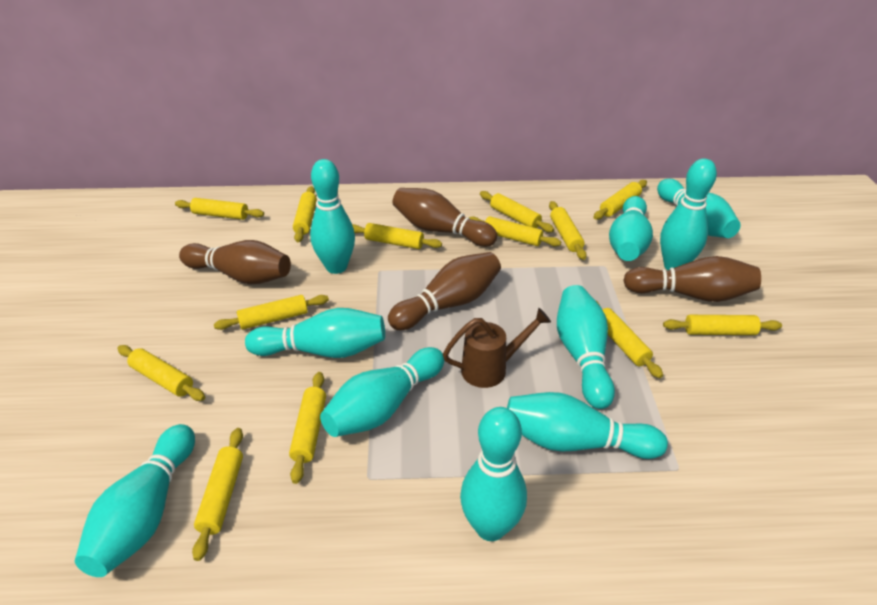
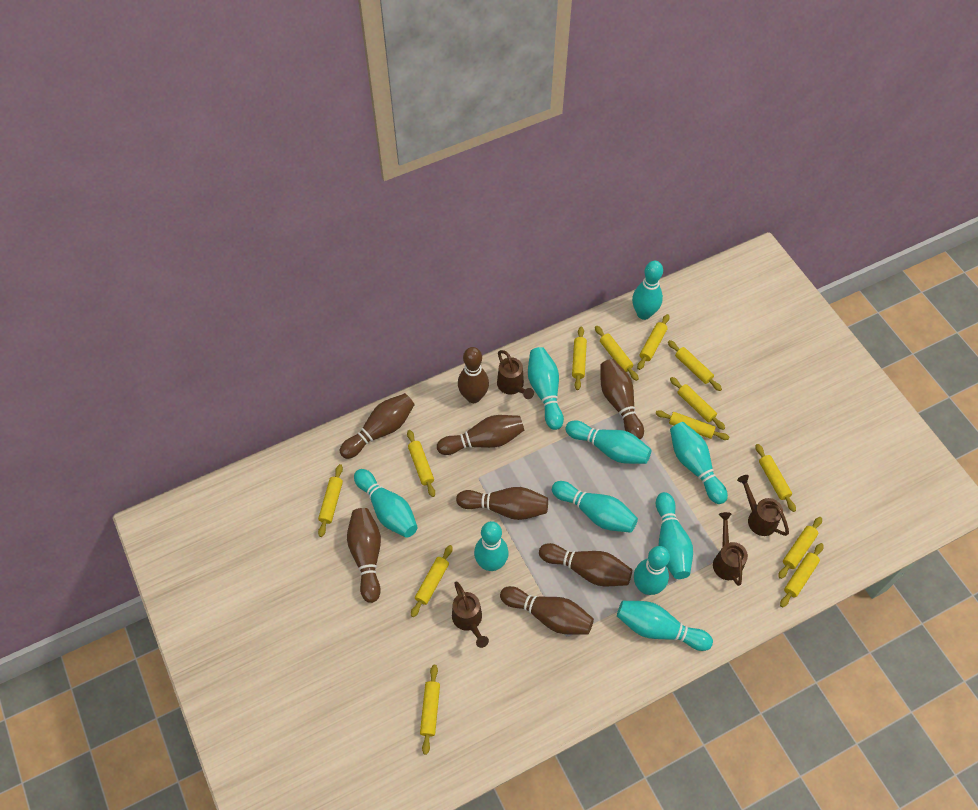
brown bowling pin: 4 -> 8
brown watering can: 1 -> 4

